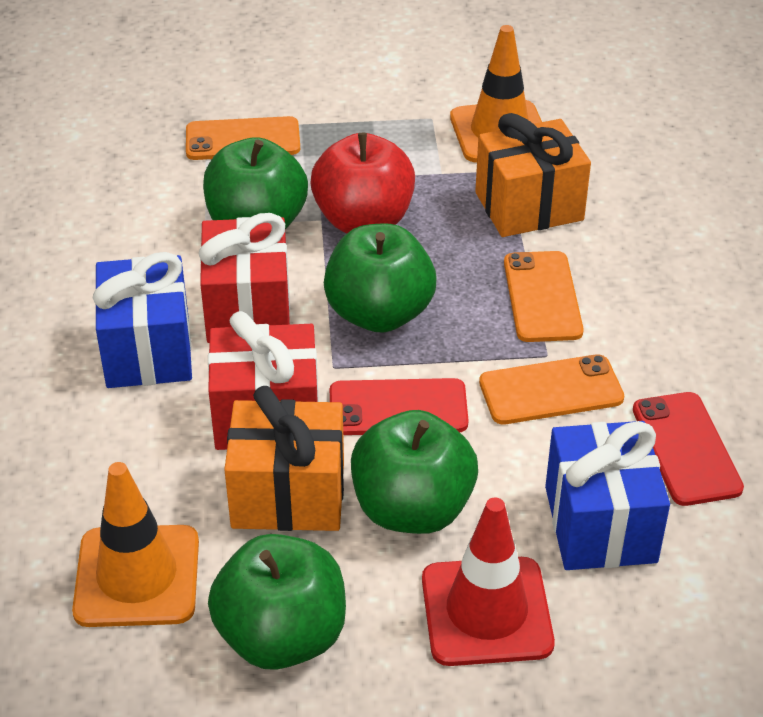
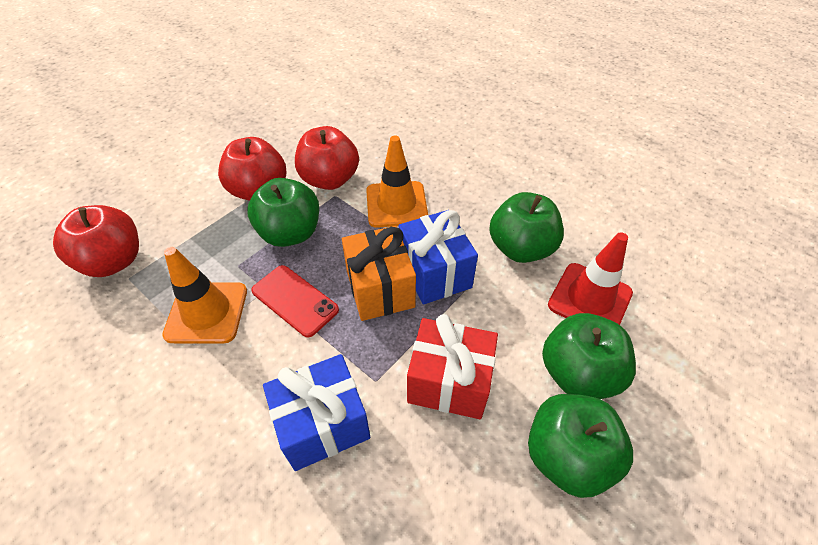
orange gift: 2 -> 1
orange phone: 3 -> 0
red apple: 1 -> 3
red gift: 2 -> 1
red phone: 2 -> 1

